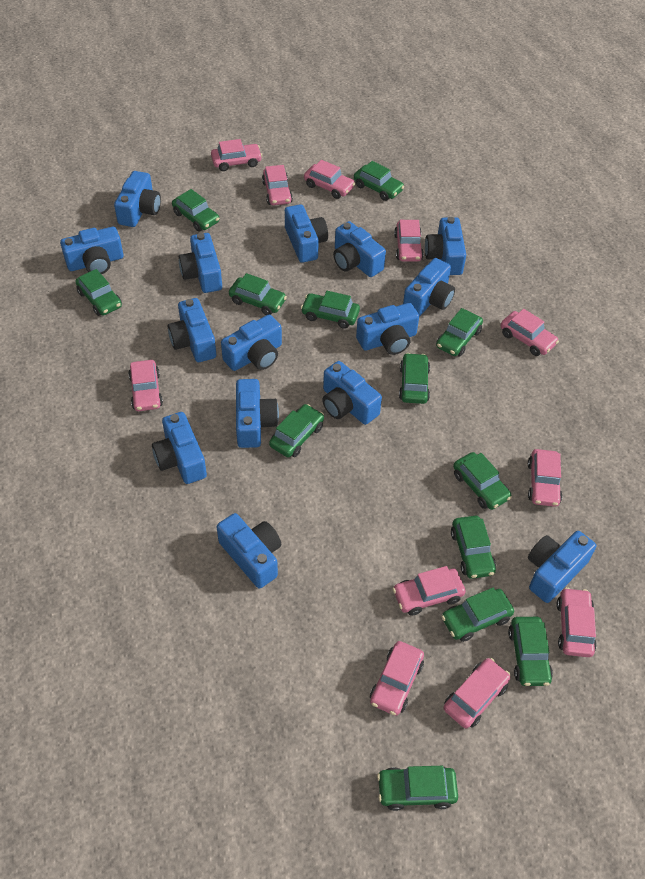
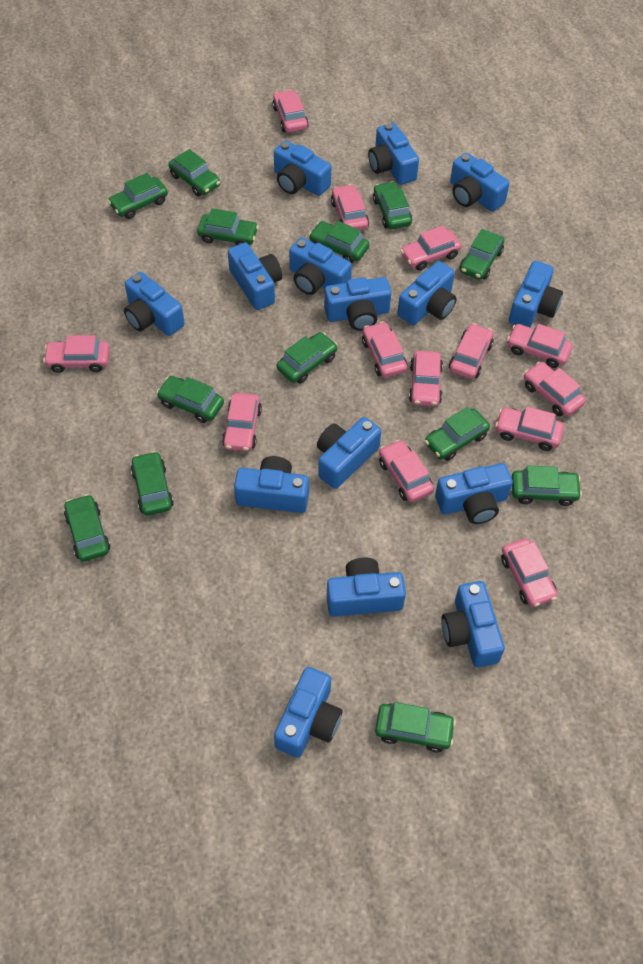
pink car: 11 -> 13

